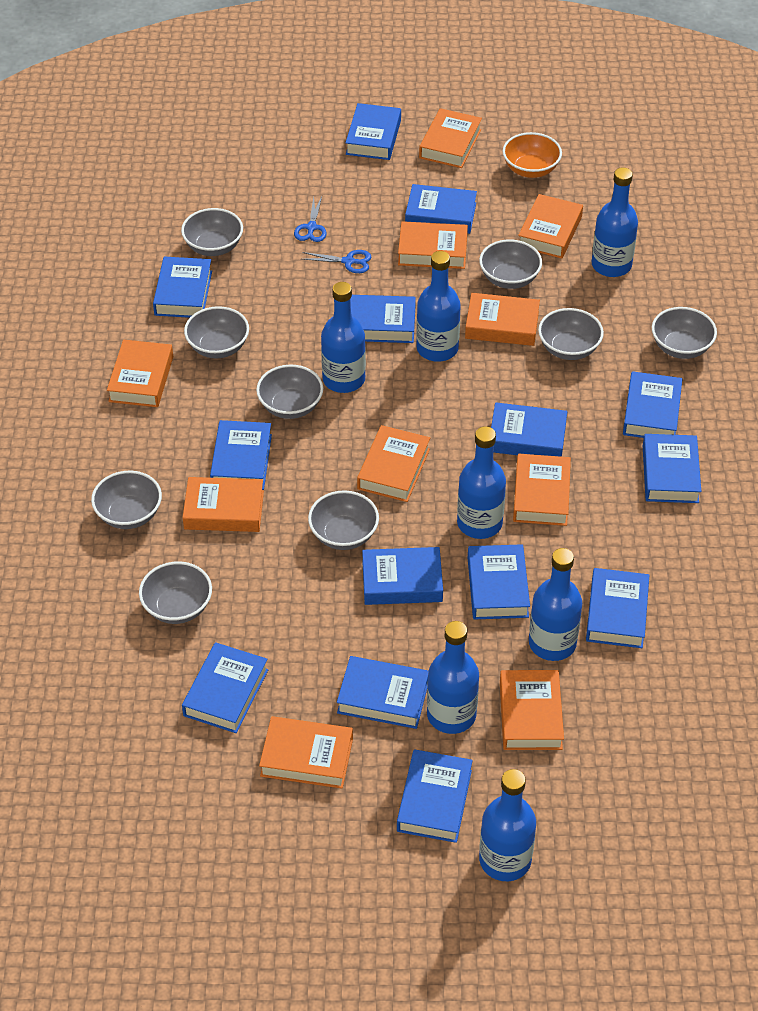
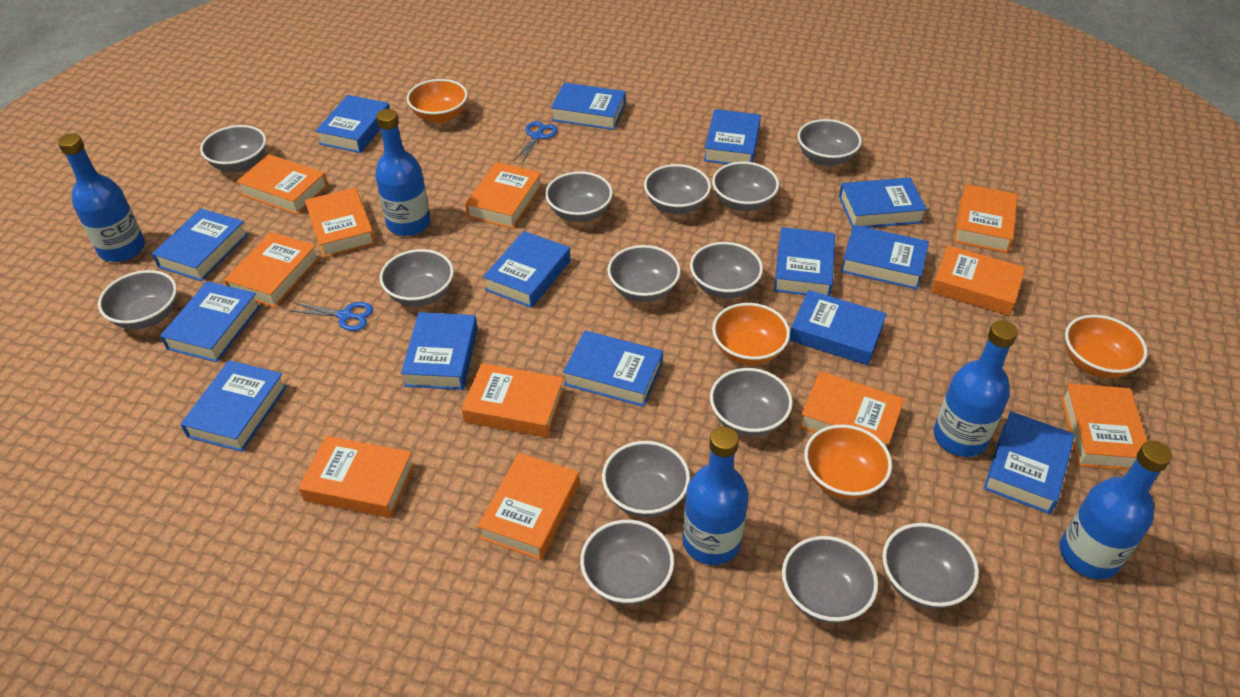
blue bottle: 7 -> 5
grey bowl: 9 -> 14
orange book: 10 -> 11
orange bowl: 1 -> 4

